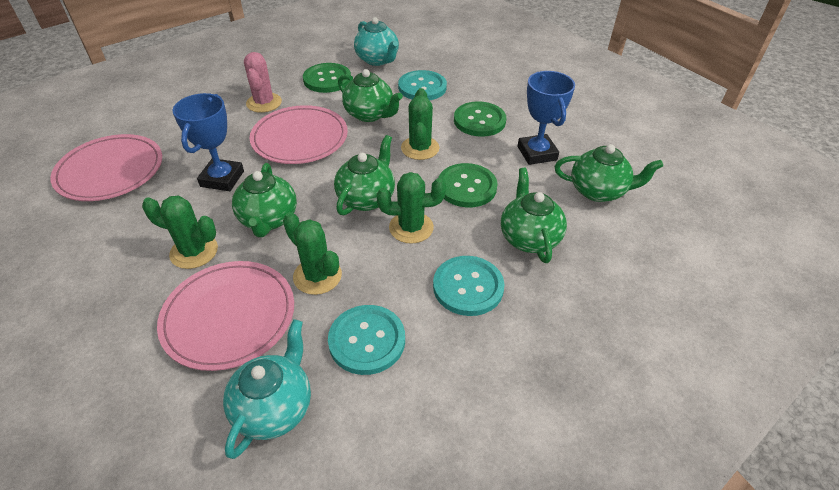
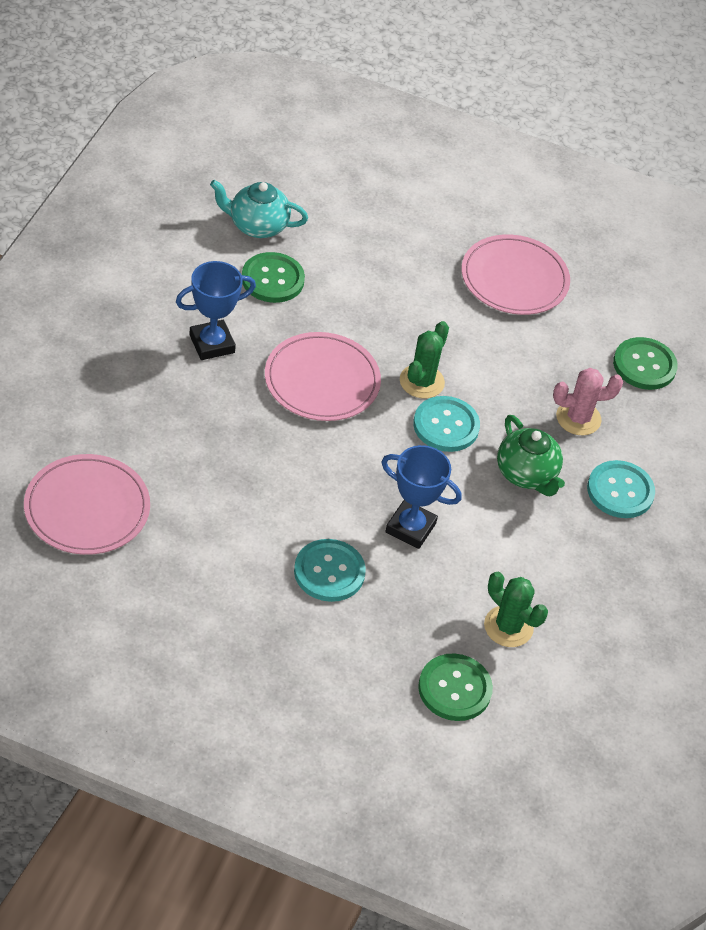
green cactus: 4 -> 2
green teapot: 5 -> 1
turquoise teapot: 2 -> 1

